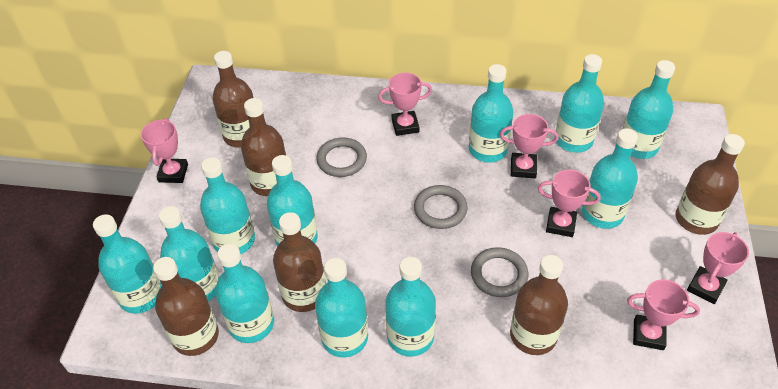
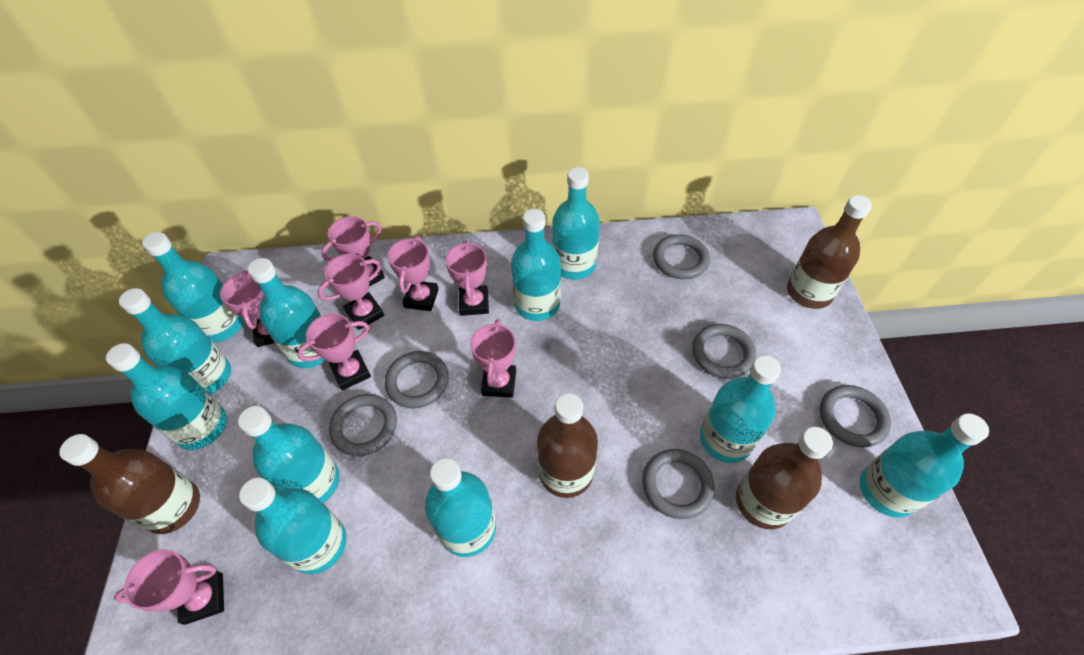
brown bottle: 6 -> 4
grey ring: 3 -> 6
pink trophy: 6 -> 8

